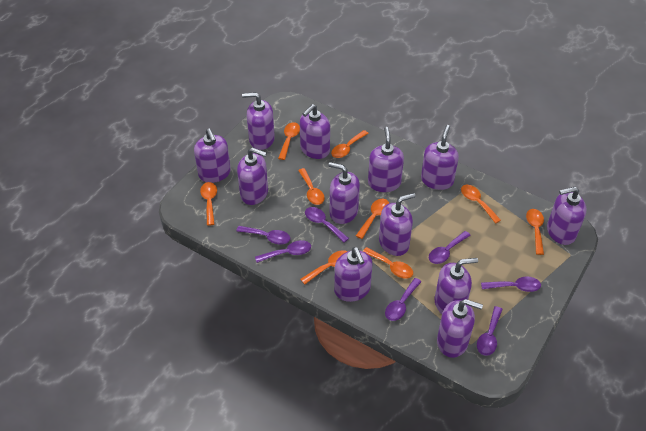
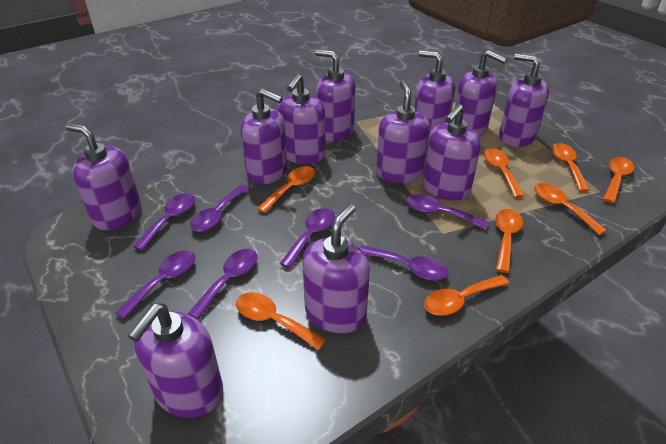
orange spoon: 9 -> 8
purple soap dispenser: 12 -> 11

